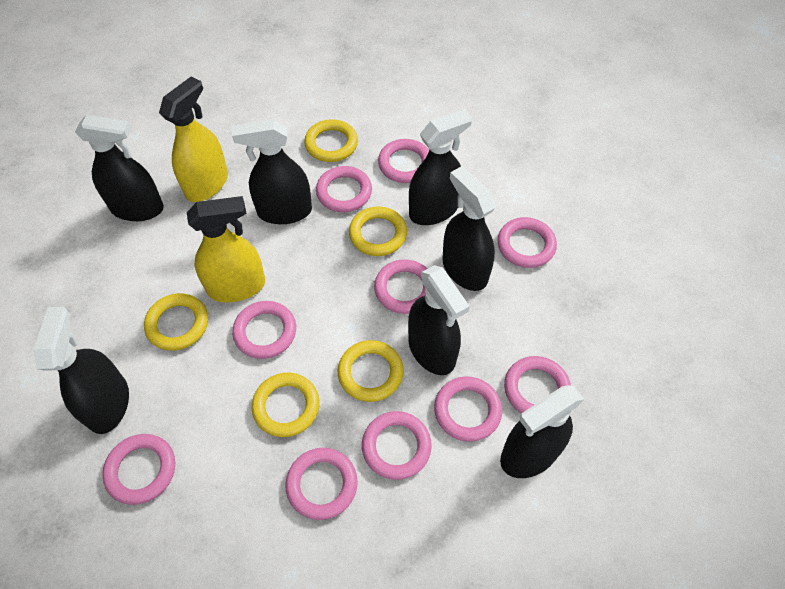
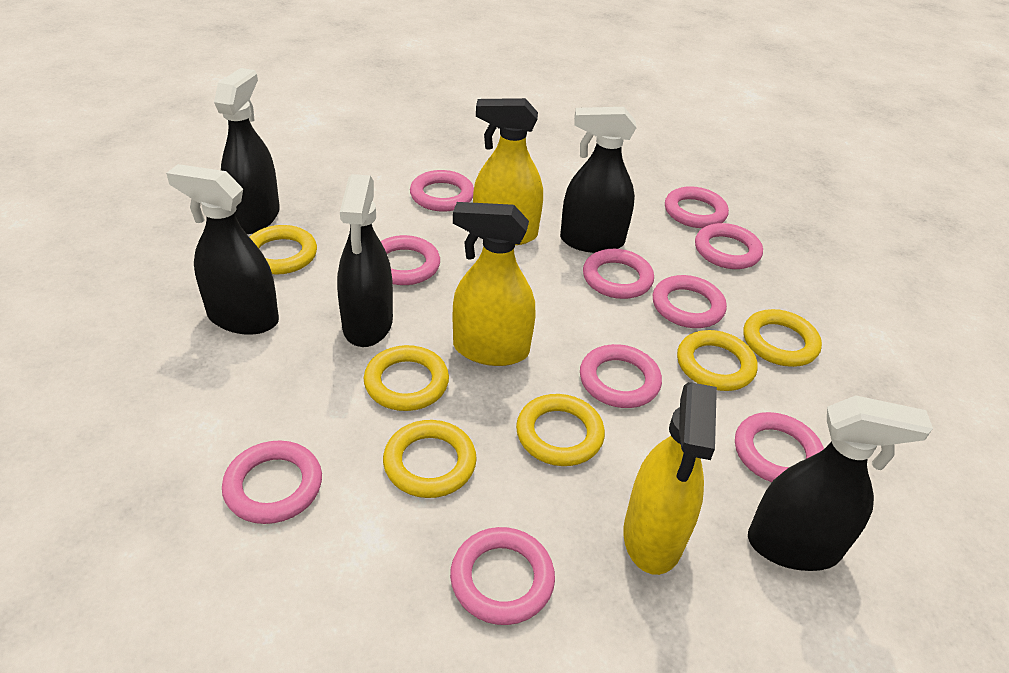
black spray bottle: 7 -> 5
yellow ring: 5 -> 6
yellow spray bottle: 2 -> 3

